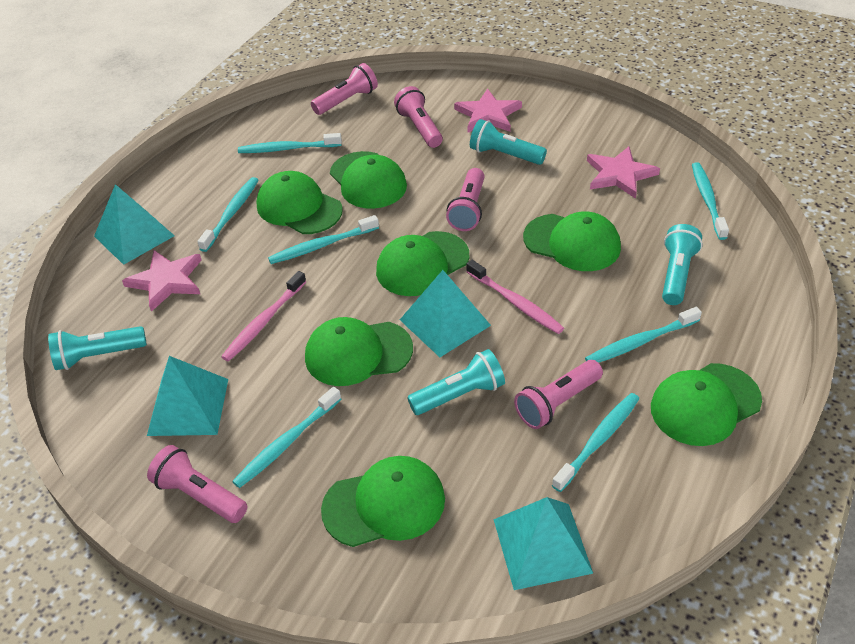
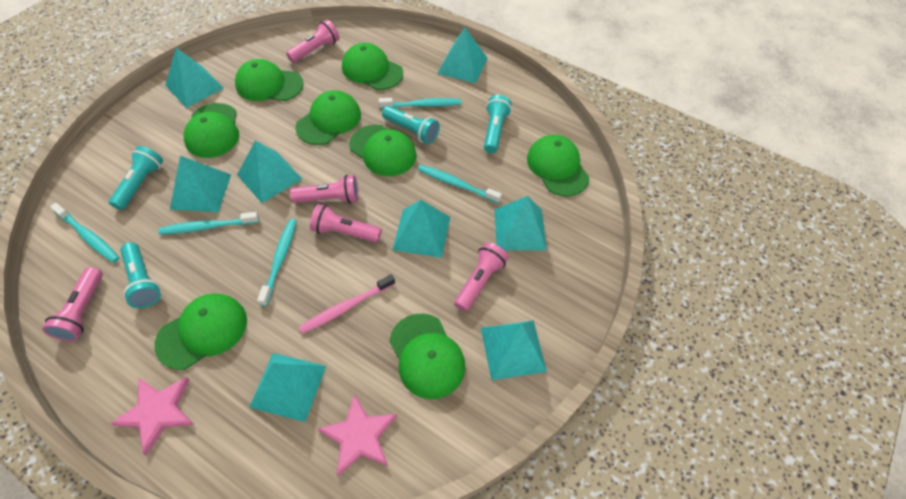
green cap: 7 -> 8
pink star: 3 -> 2
pink toothbrush: 2 -> 1
turquoise pyramid: 4 -> 8
turquoise toothbrush: 7 -> 5

